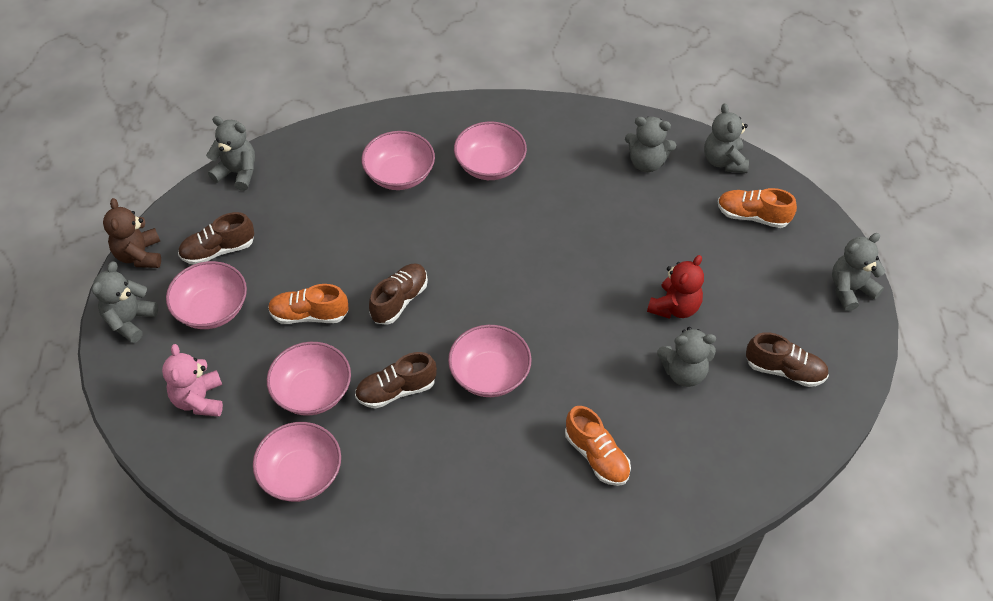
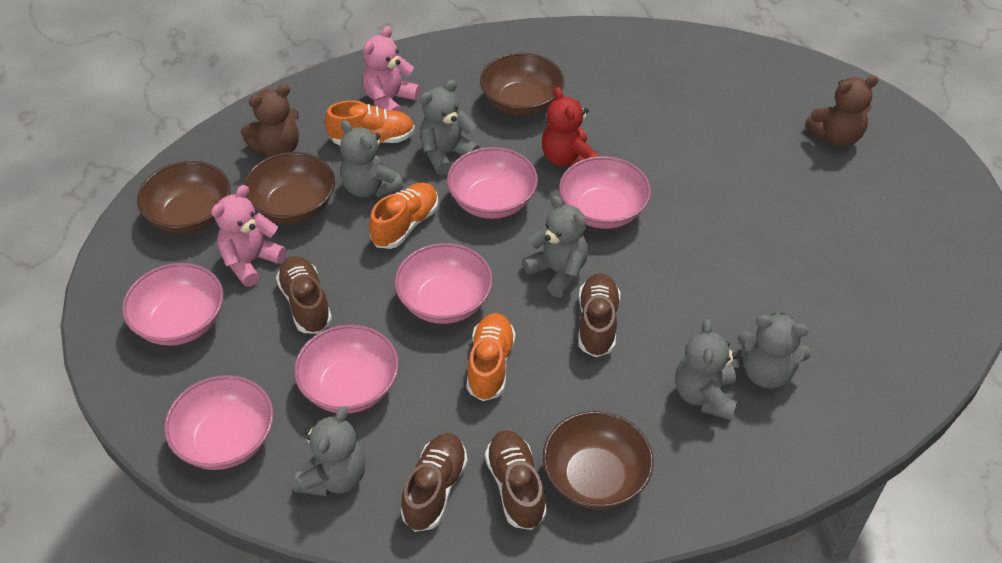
brown bowl: 0 -> 4
brown teddy bear: 1 -> 2
pink teddy bear: 1 -> 2

